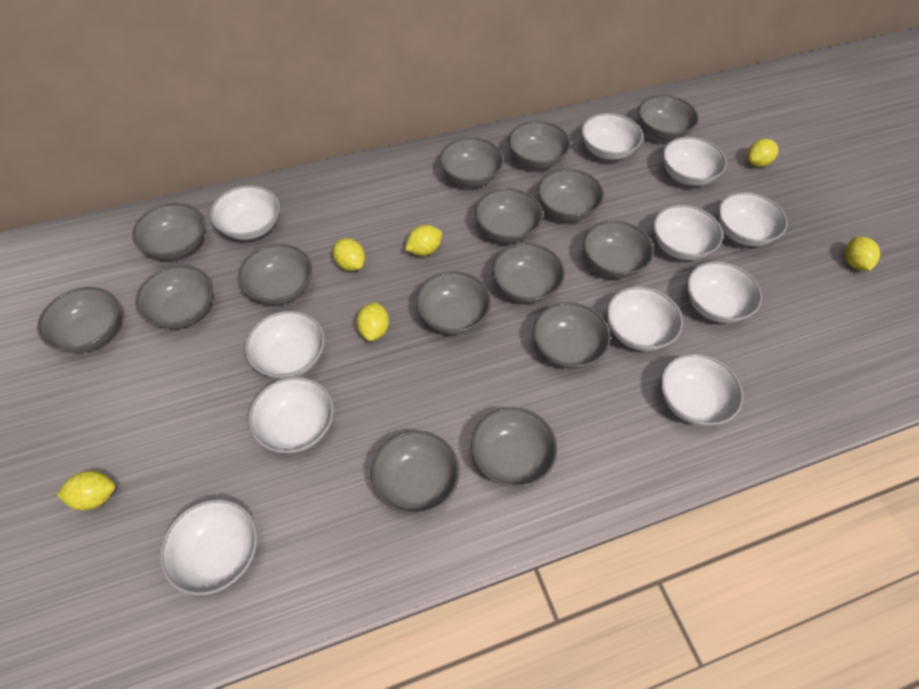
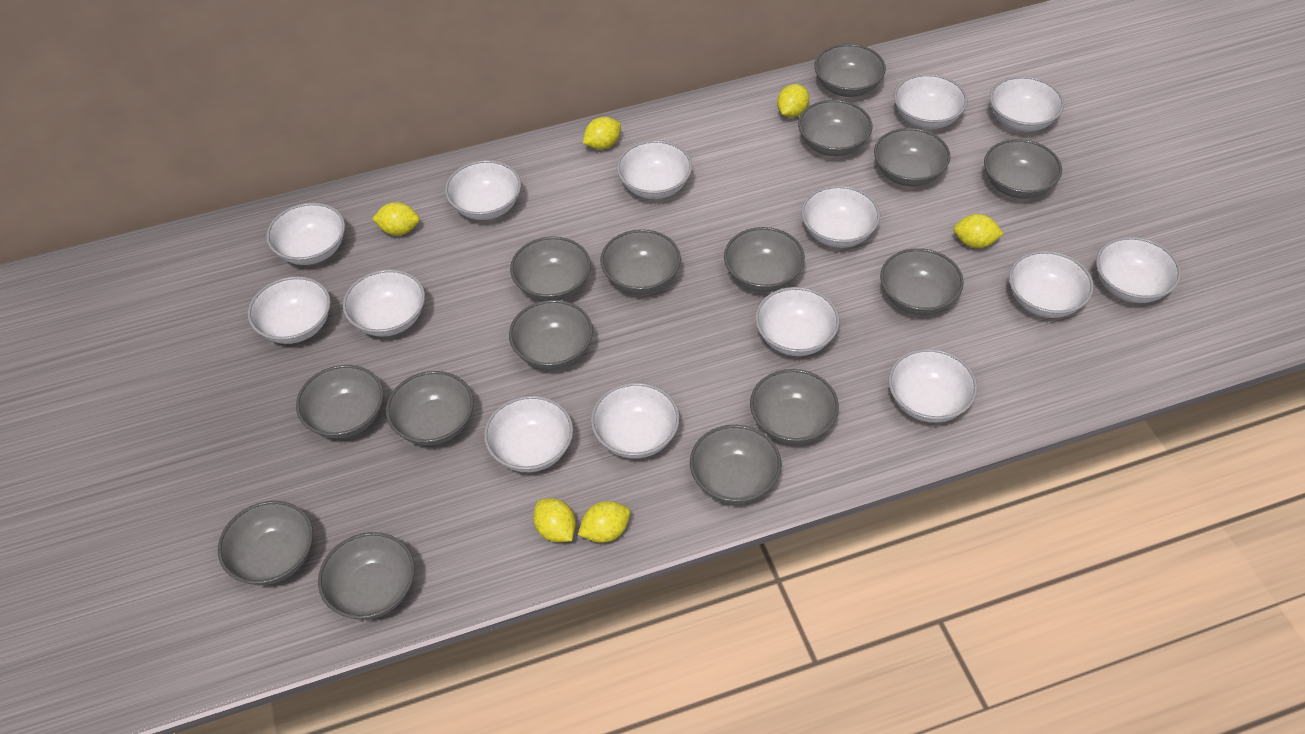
white bowl: 11 -> 14

